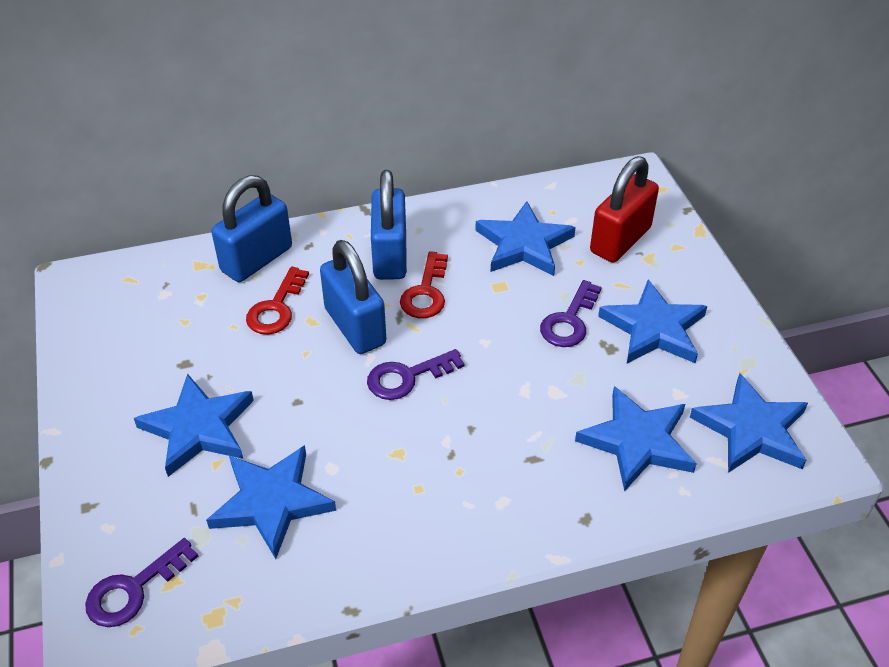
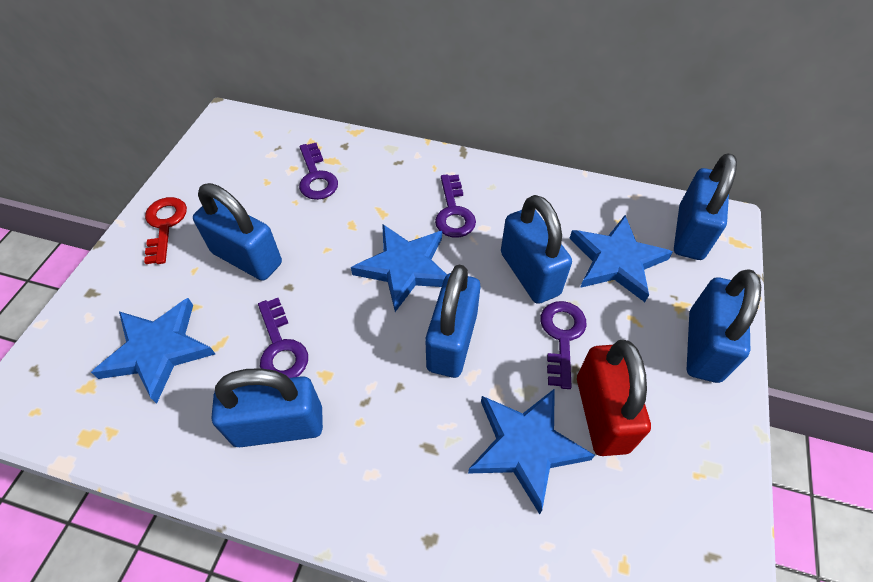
blue padlock: 3 -> 6
blue star: 6 -> 4
purple key: 3 -> 4
red key: 2 -> 1

